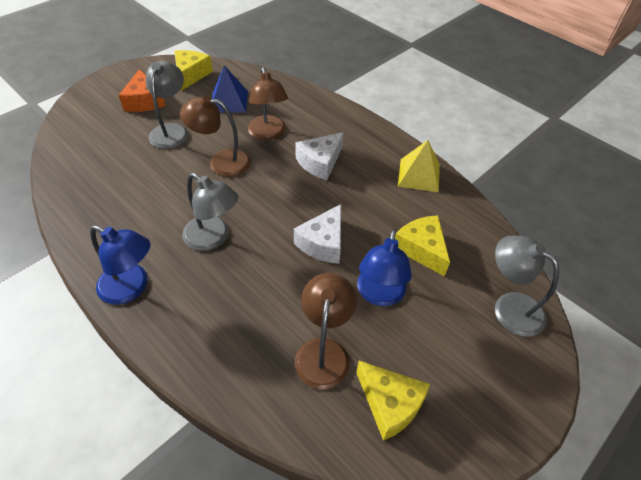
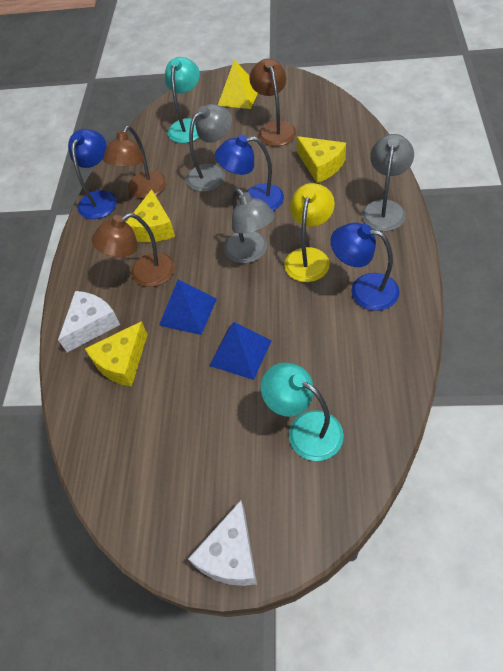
blue lamp: 2 -> 3
blue pyramid: 1 -> 2
orange cheese: 1 -> 0
turquoise lamp: 0 -> 2
yellow lamp: 0 -> 1

